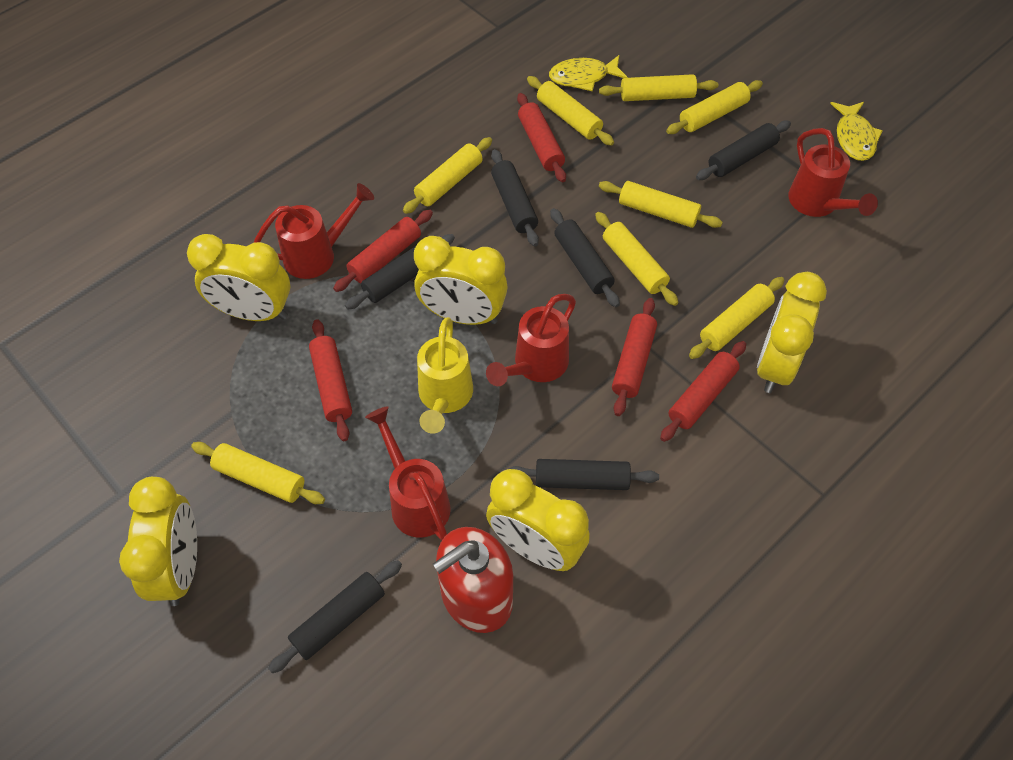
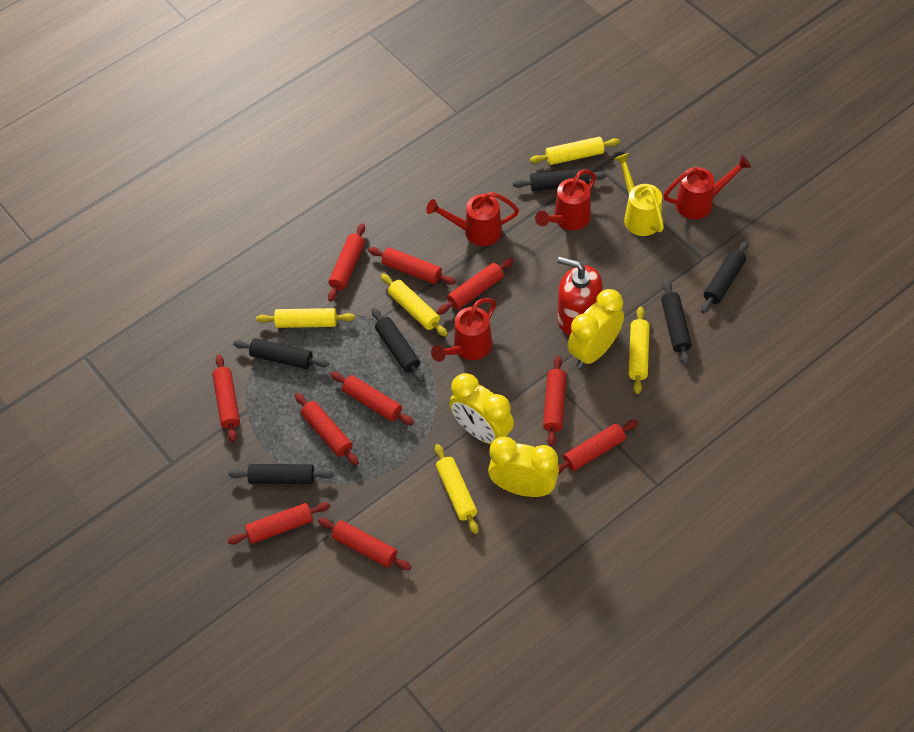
red rolling pin: 5 -> 10
yellow clock: 5 -> 3
yellow fish: 2 -> 0
yellow rolling pin: 8 -> 5

